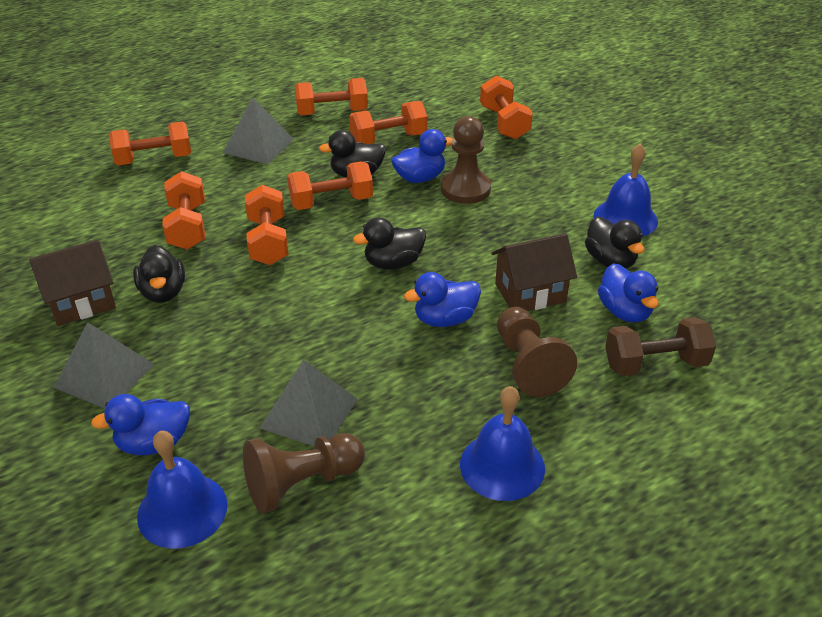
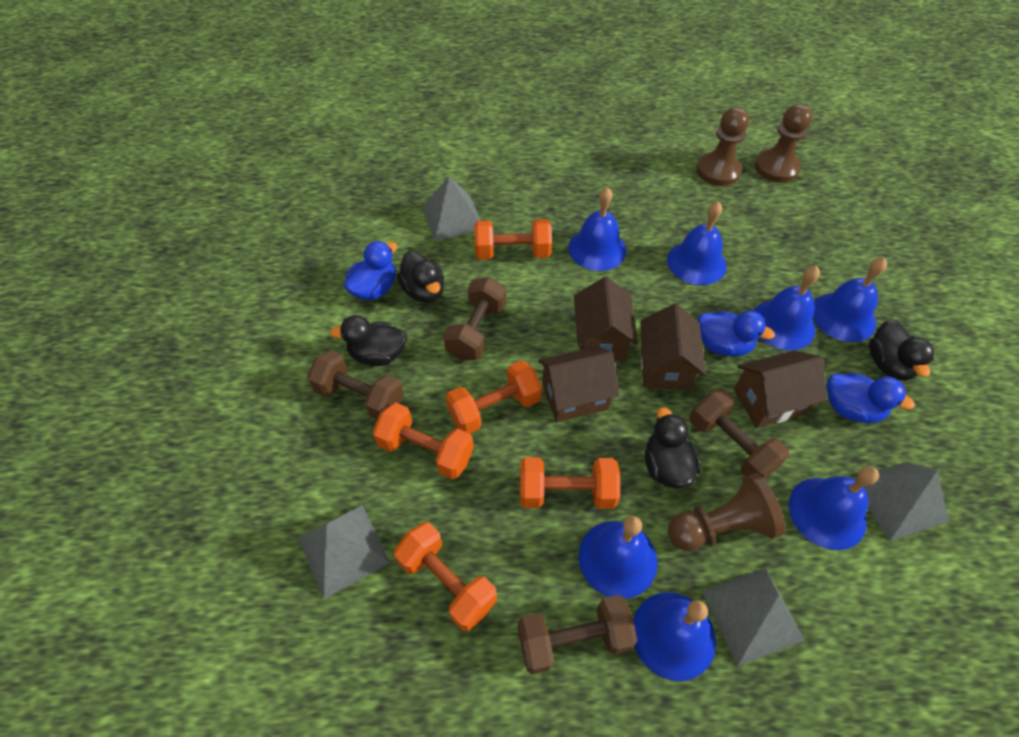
blue bell: 3 -> 7
blue duck: 4 -> 3
brown dumbbell: 1 -> 4
brown house: 2 -> 4
grey pyramid: 3 -> 4
orange dumbbell: 7 -> 5

